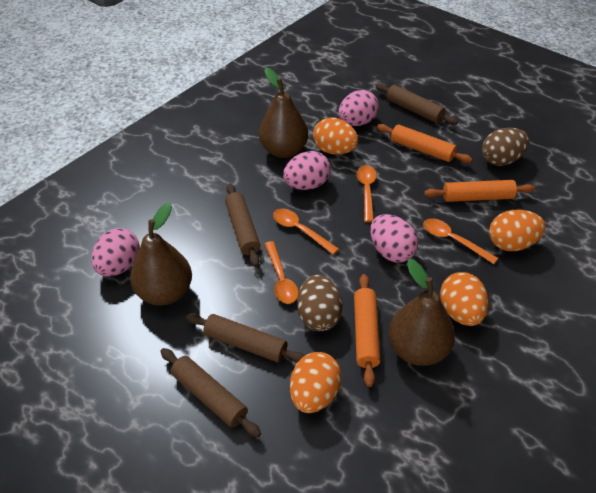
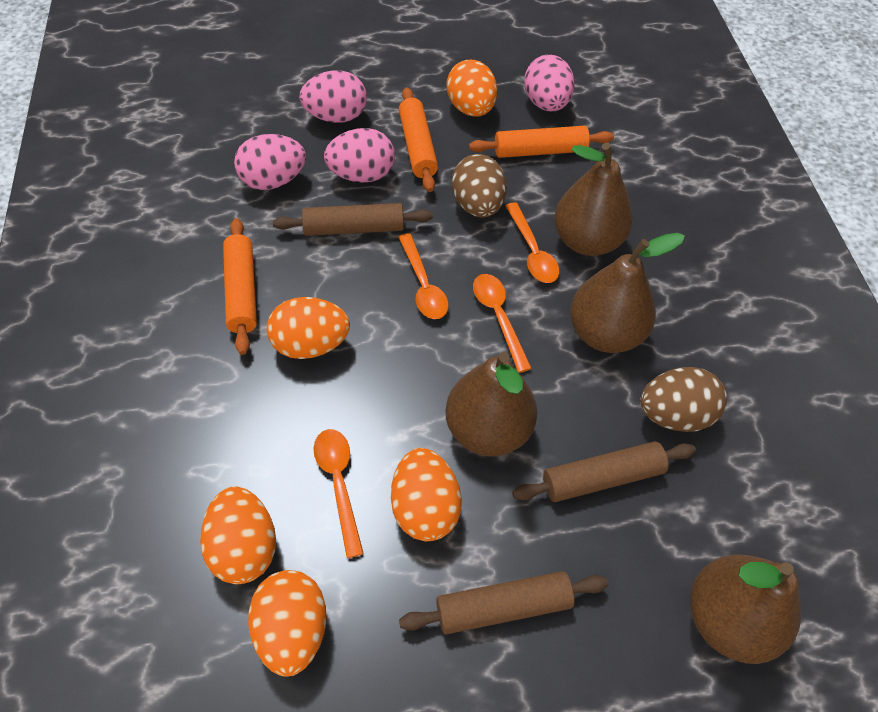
brown pear: 3 -> 4
brown rolling pin: 4 -> 3
orange egg: 4 -> 5

